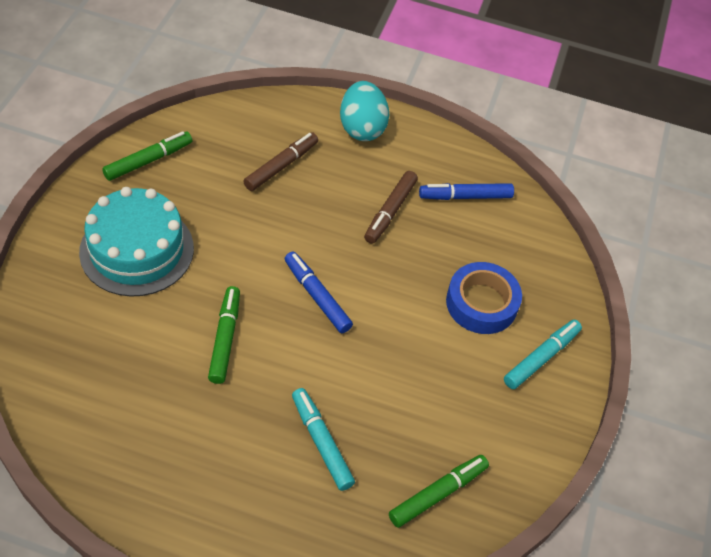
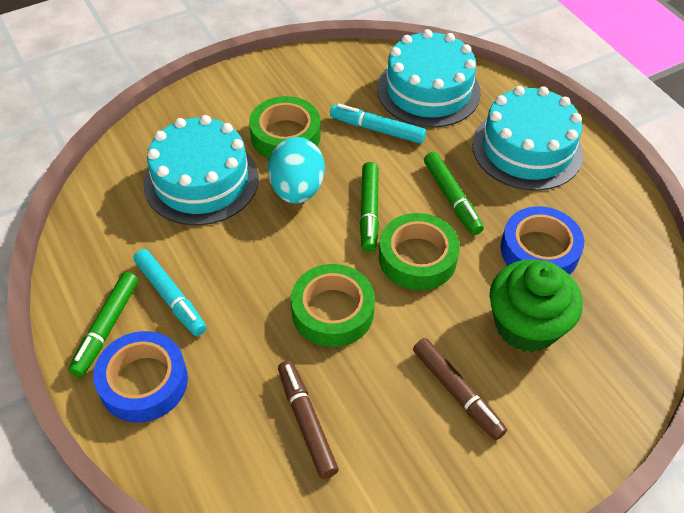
blue marker: 2 -> 0
blue tape: 1 -> 2
green cupcake: 0 -> 1
green tape: 0 -> 3
turquoise cake: 1 -> 3

